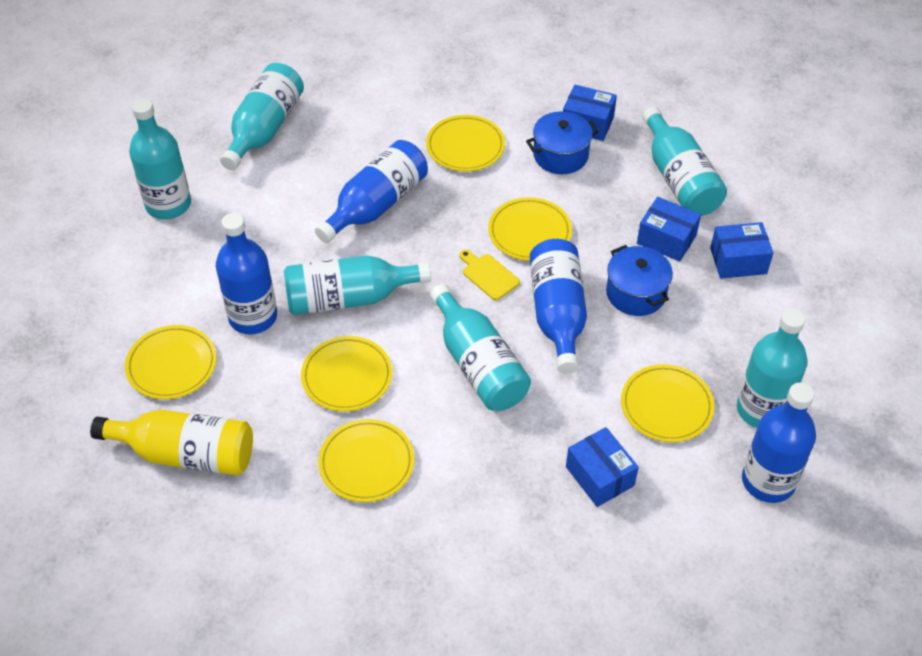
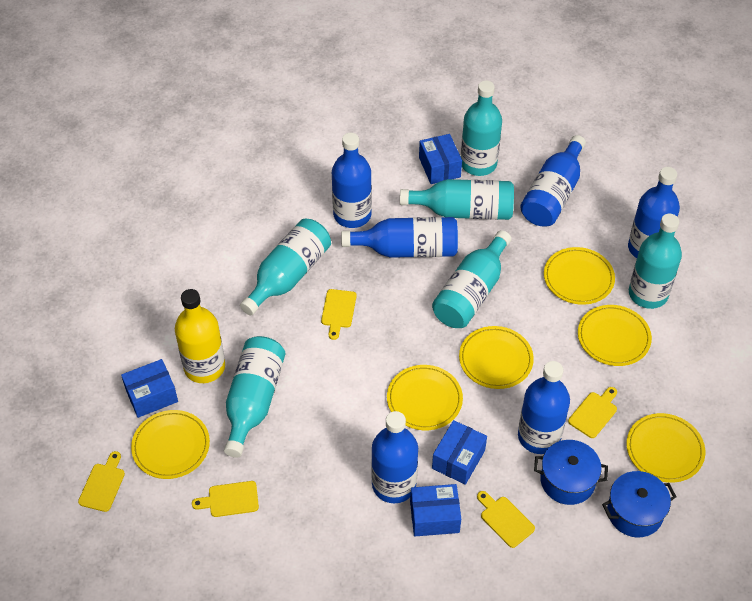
blue bottle: 4 -> 6
yellow cutting board: 1 -> 5

